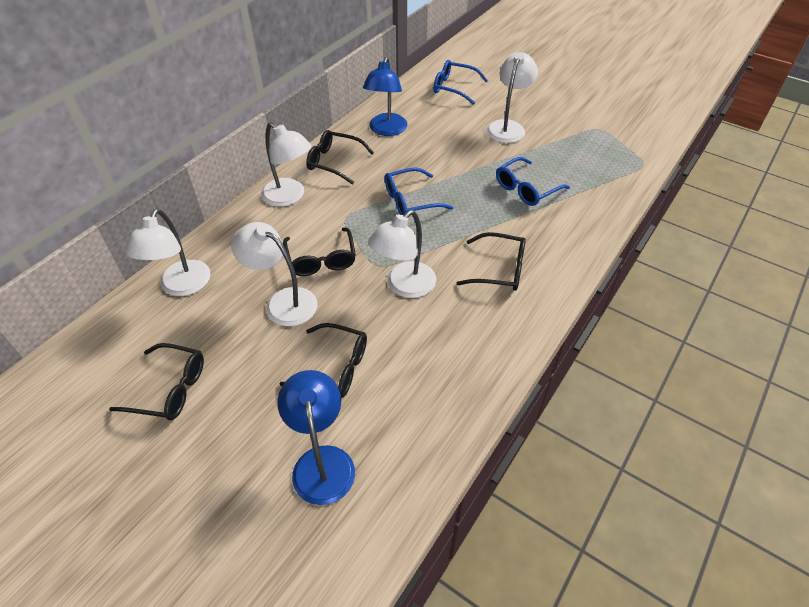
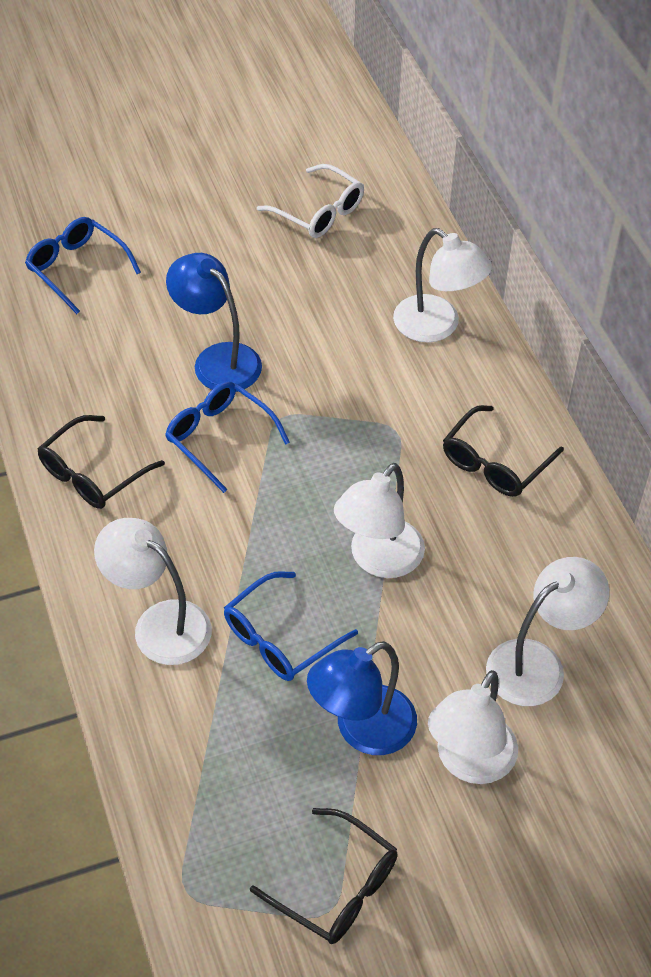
black glasses: 5 -> 3
white glasses: 0 -> 1

